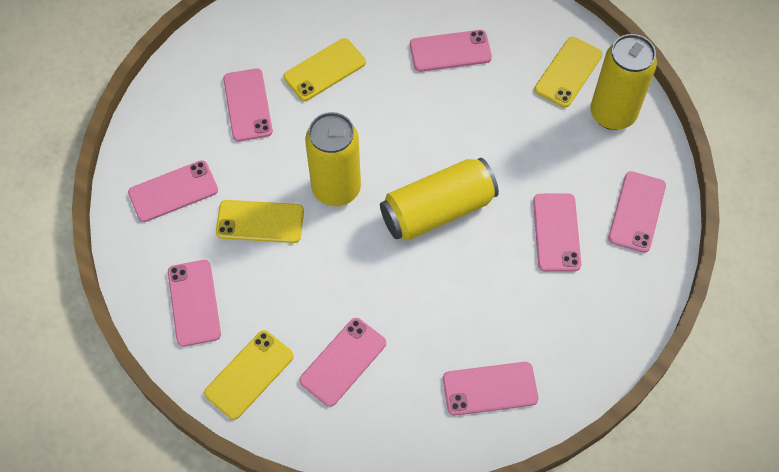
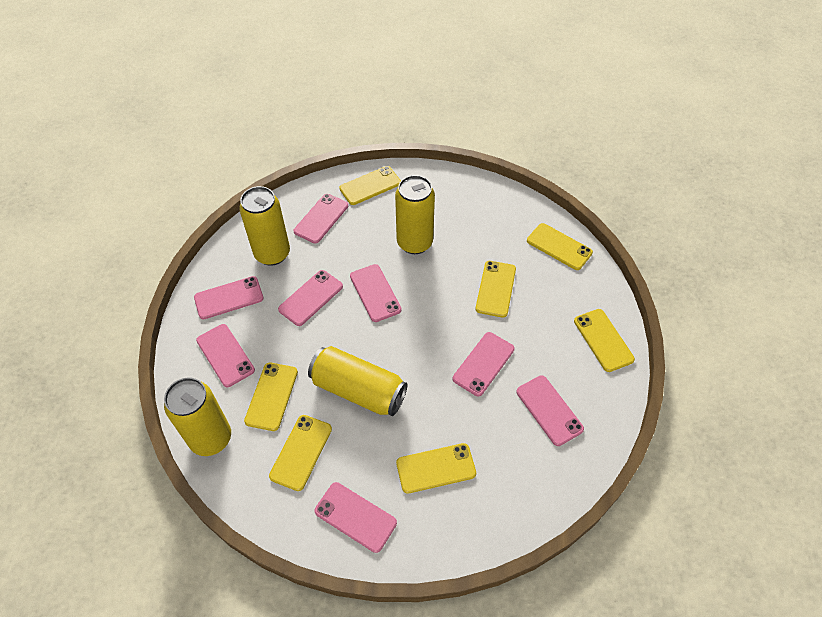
yellow can: 3 -> 4
yellow phone: 4 -> 7

